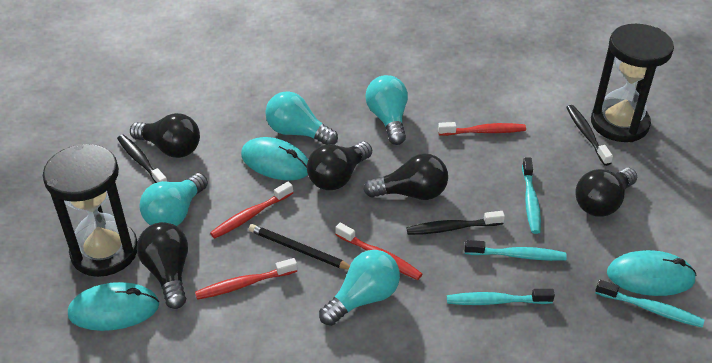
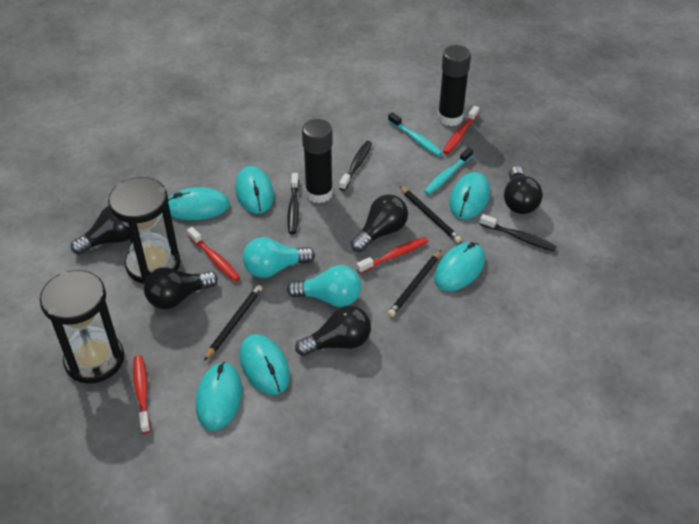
black glue stick: 0 -> 2
black pencil: 1 -> 3
turquoise light bulb: 4 -> 2
turquoise mouse: 3 -> 6
turquoise toothbrush: 4 -> 2

